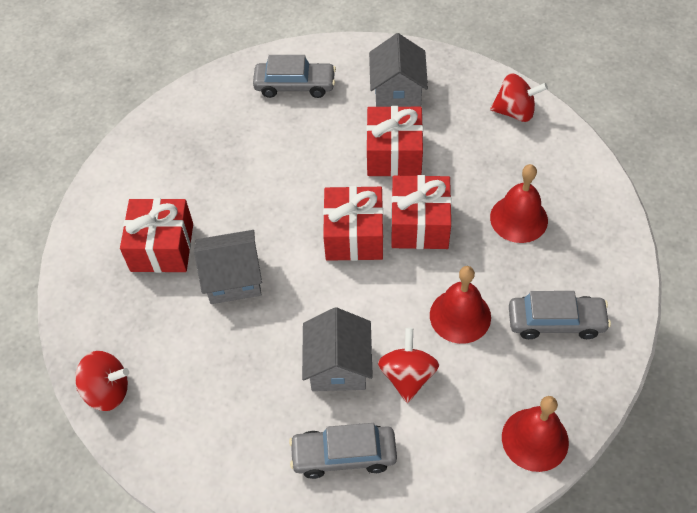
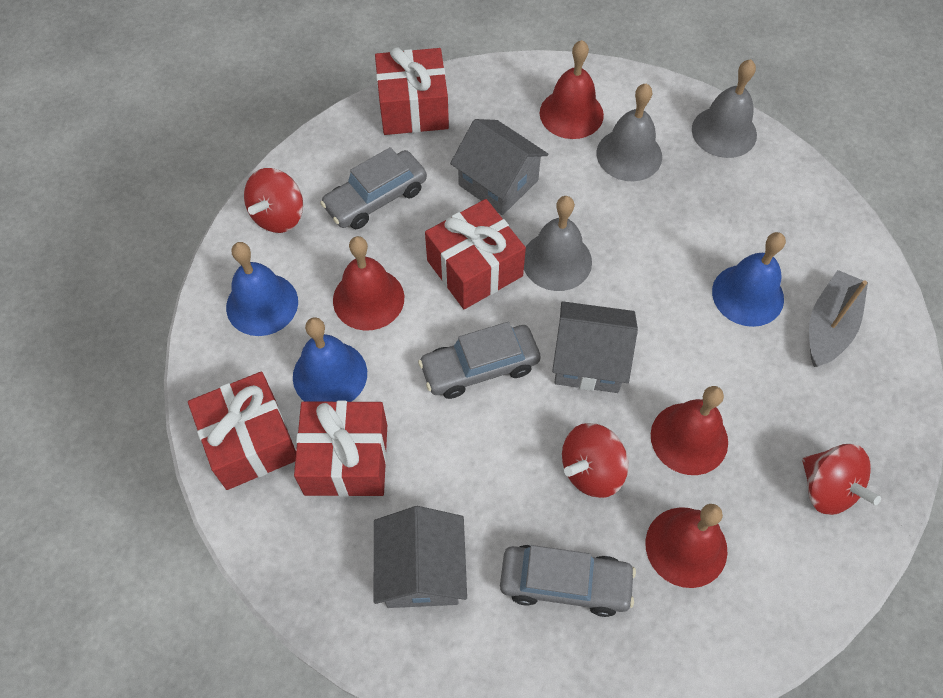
blue bell: 0 -> 3
grey bell: 0 -> 3
grey boat: 0 -> 1
red bell: 3 -> 4

